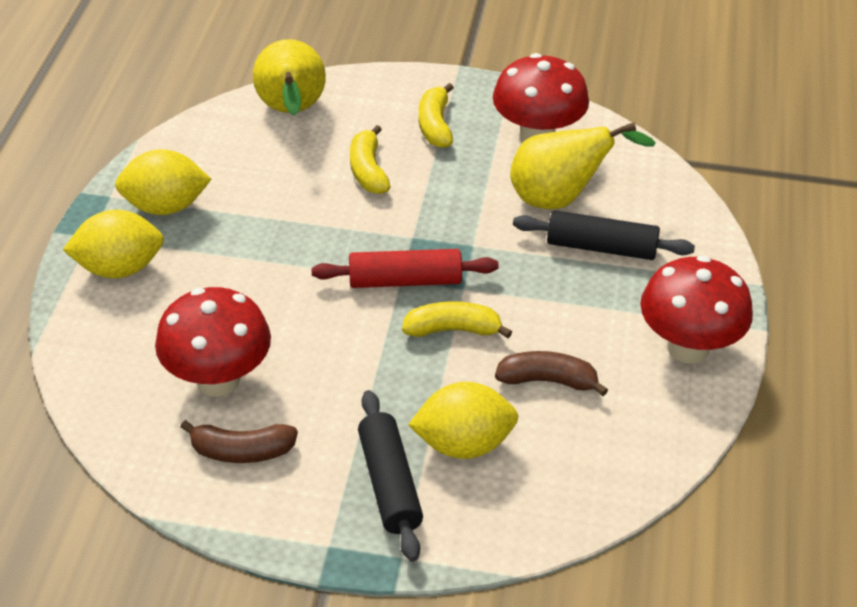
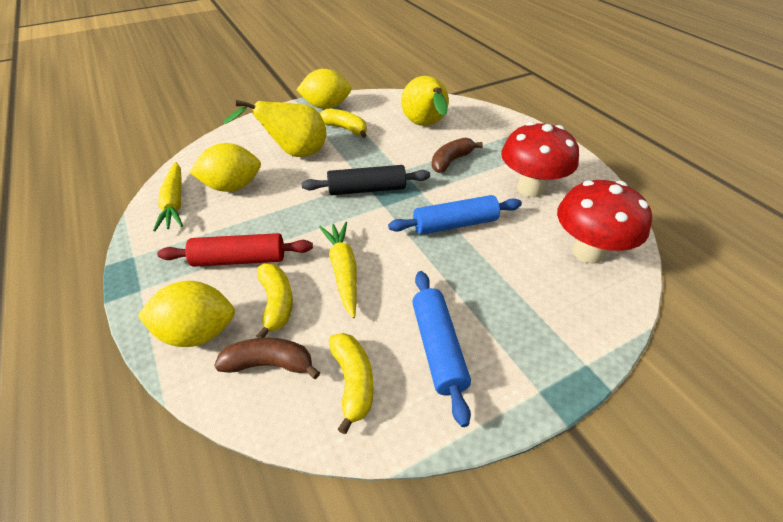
black rolling pin: 2 -> 1
blue rolling pin: 0 -> 2
red mushroom: 3 -> 2
yellow carrot: 0 -> 2

